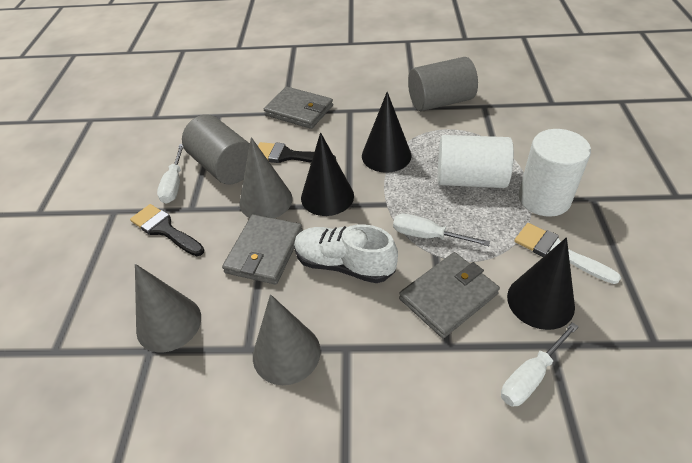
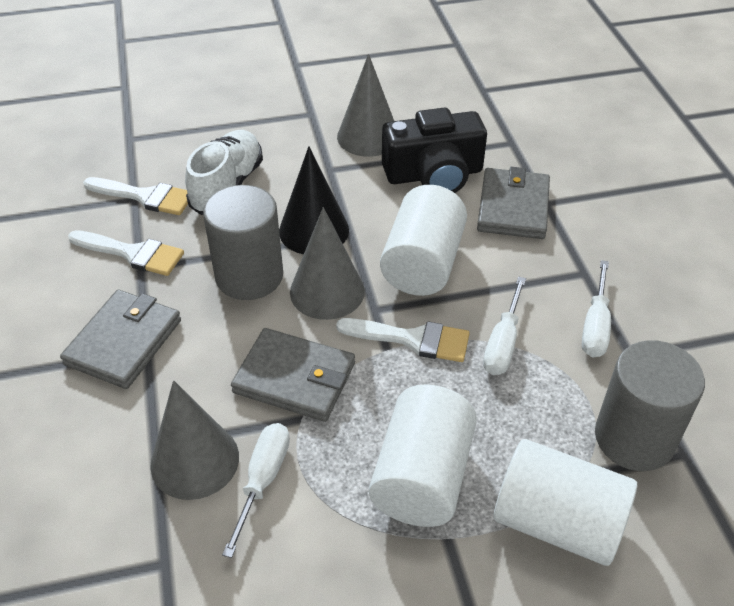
black brush: 2 -> 0
black camera: 0 -> 1
black cone: 3 -> 1
white brush: 1 -> 3
white cylinder: 2 -> 3

